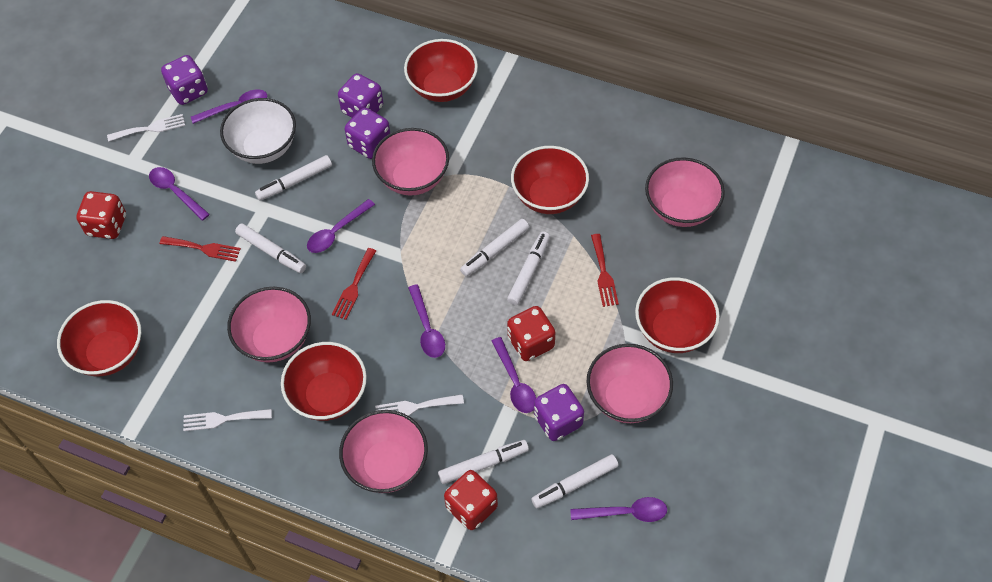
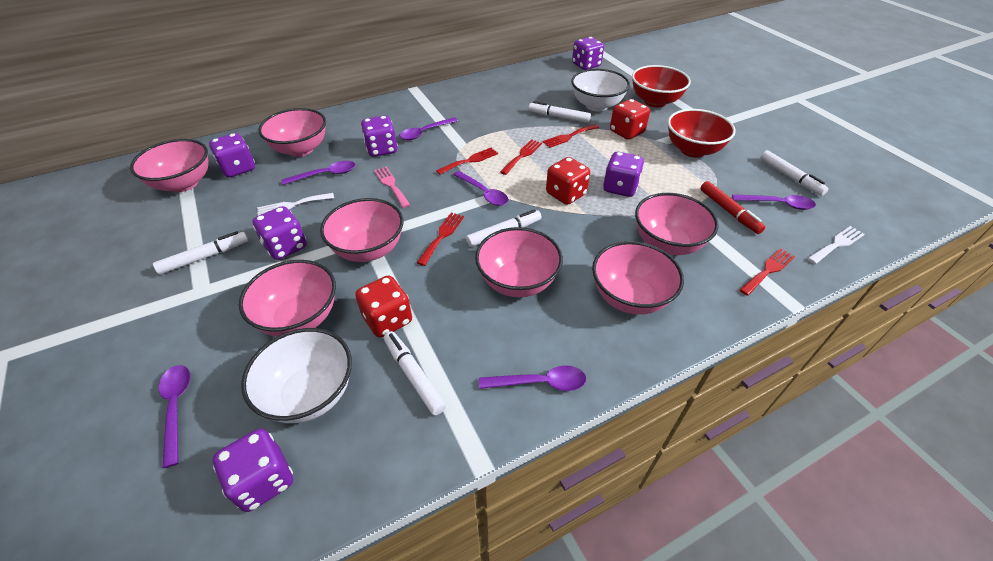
pink bowl: 5 -> 7
pink fork: 0 -> 1
purple dice: 4 -> 6
red bowl: 5 -> 2
red fork: 3 -> 5
red marker: 0 -> 1
white bowl: 1 -> 2
white fork: 3 -> 2
white marker: 6 -> 5

